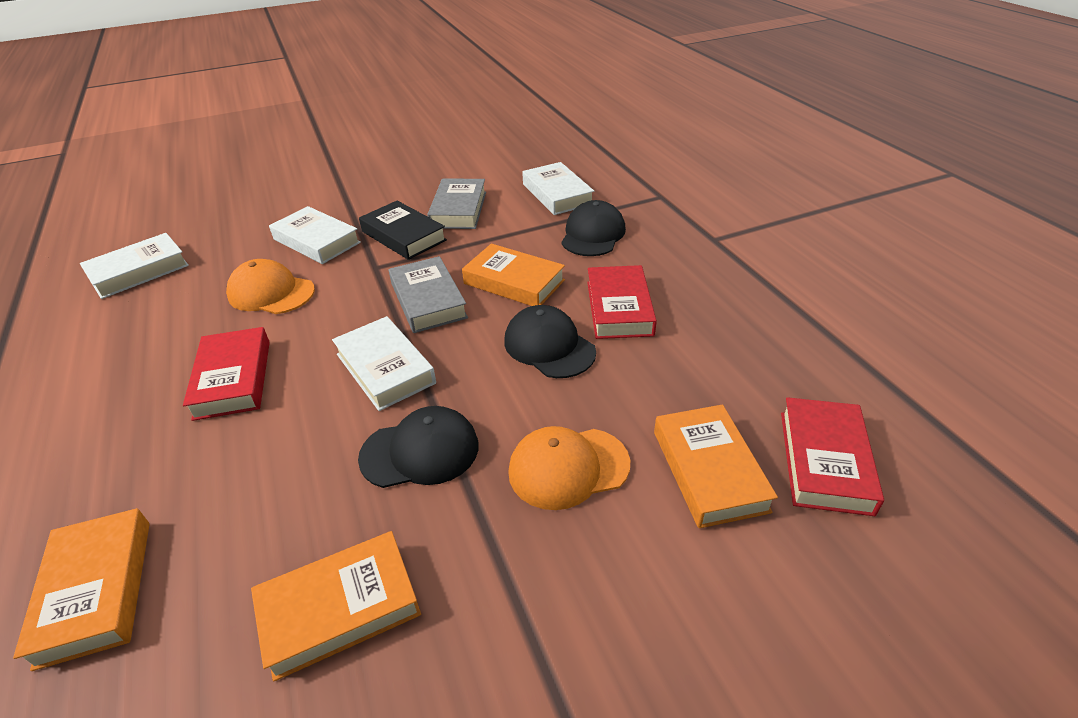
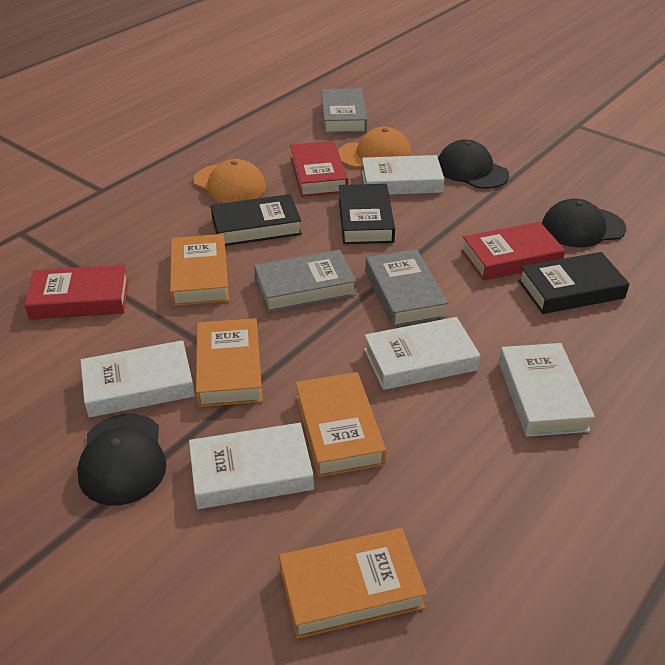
black book: 1 -> 3
grey book: 2 -> 3
white book: 4 -> 5

